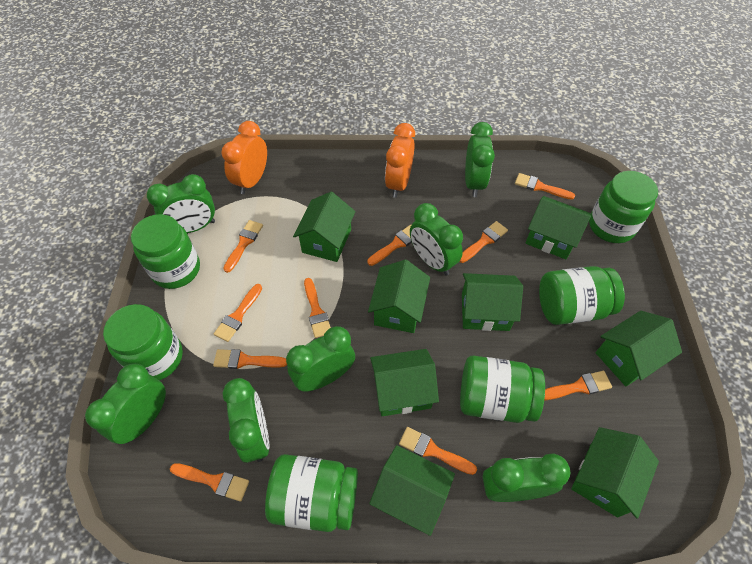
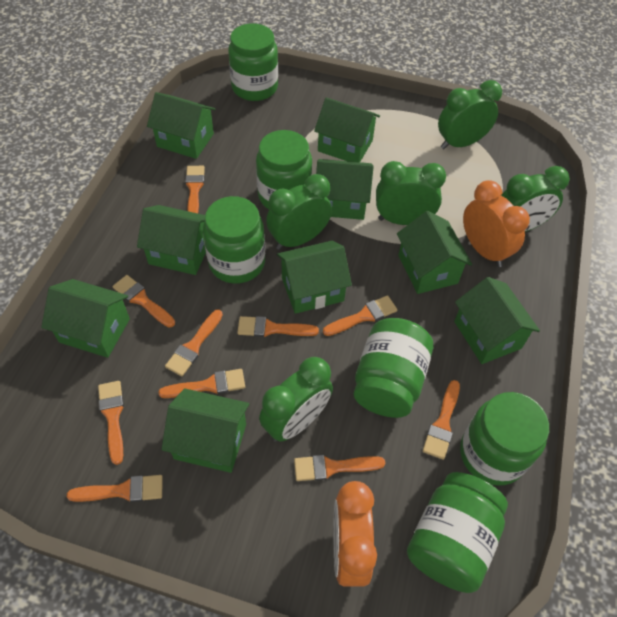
green clock: 7 -> 5
green house: 8 -> 9

